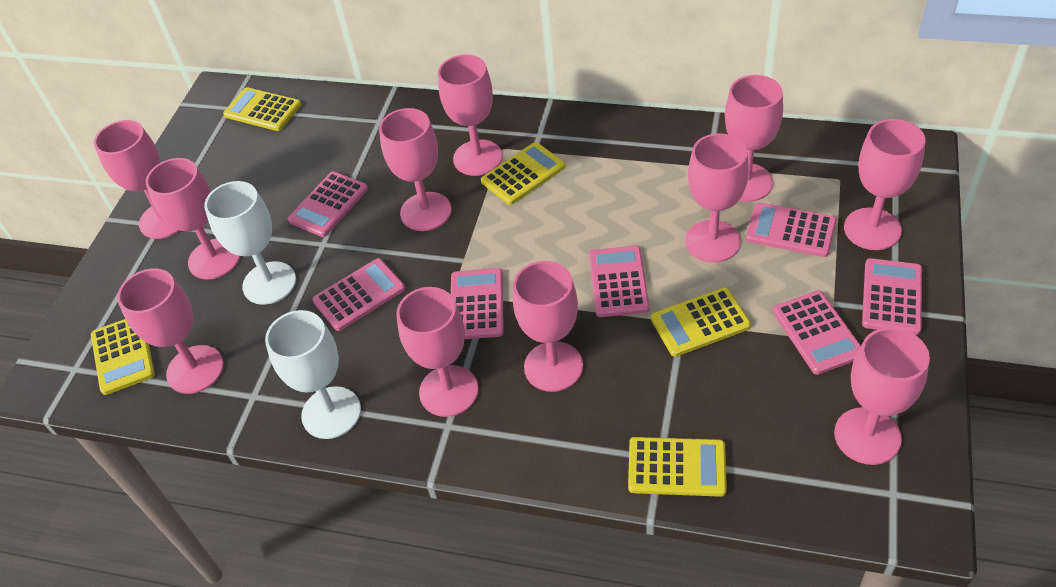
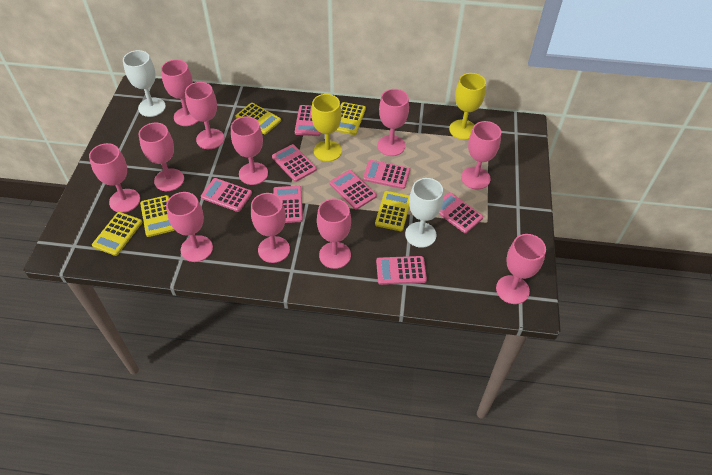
pink calculator: 7 -> 8
yellow goblet: 0 -> 2

